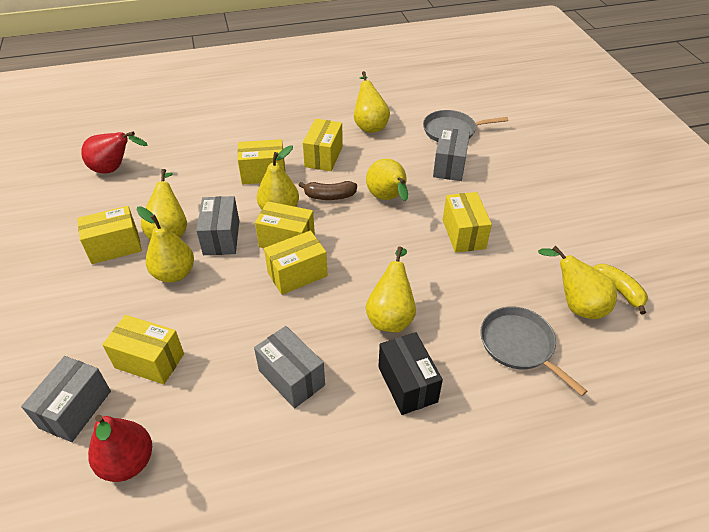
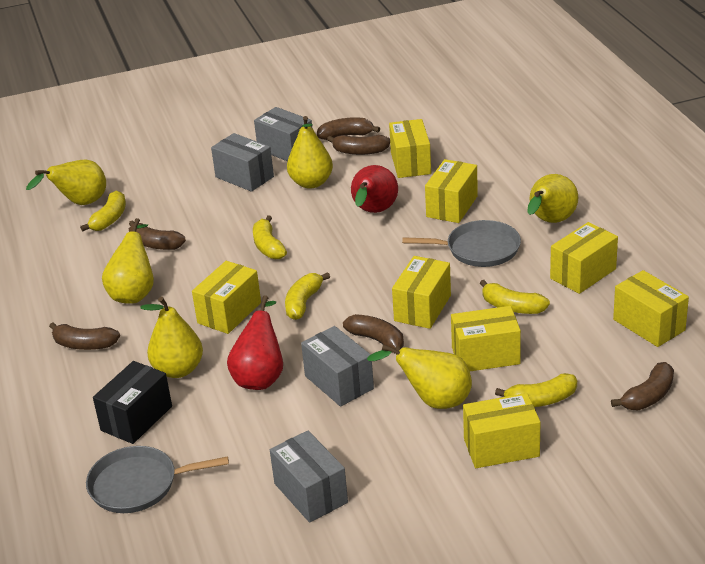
brown banana: 1 -> 6
yellow banana: 1 -> 5
yellow box: 7 -> 8
yellow pear: 7 -> 6

